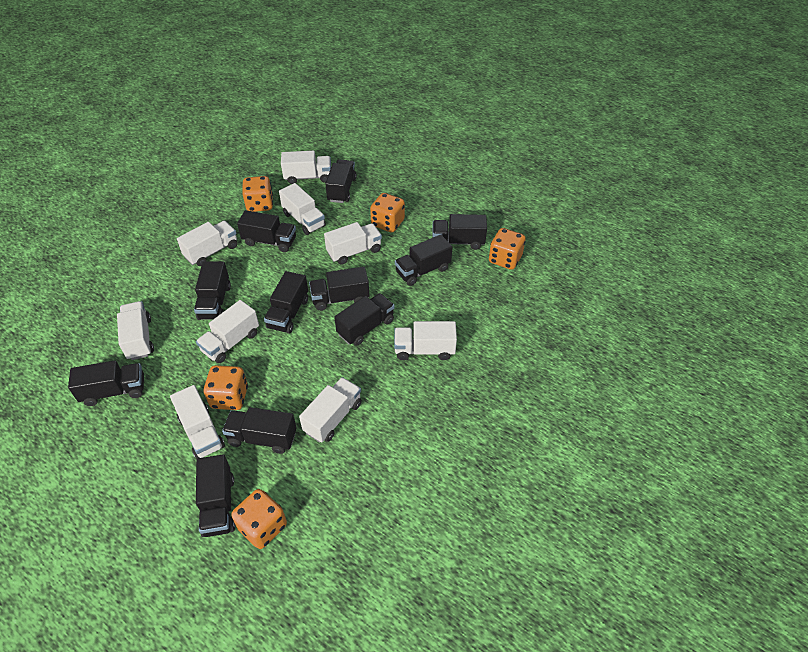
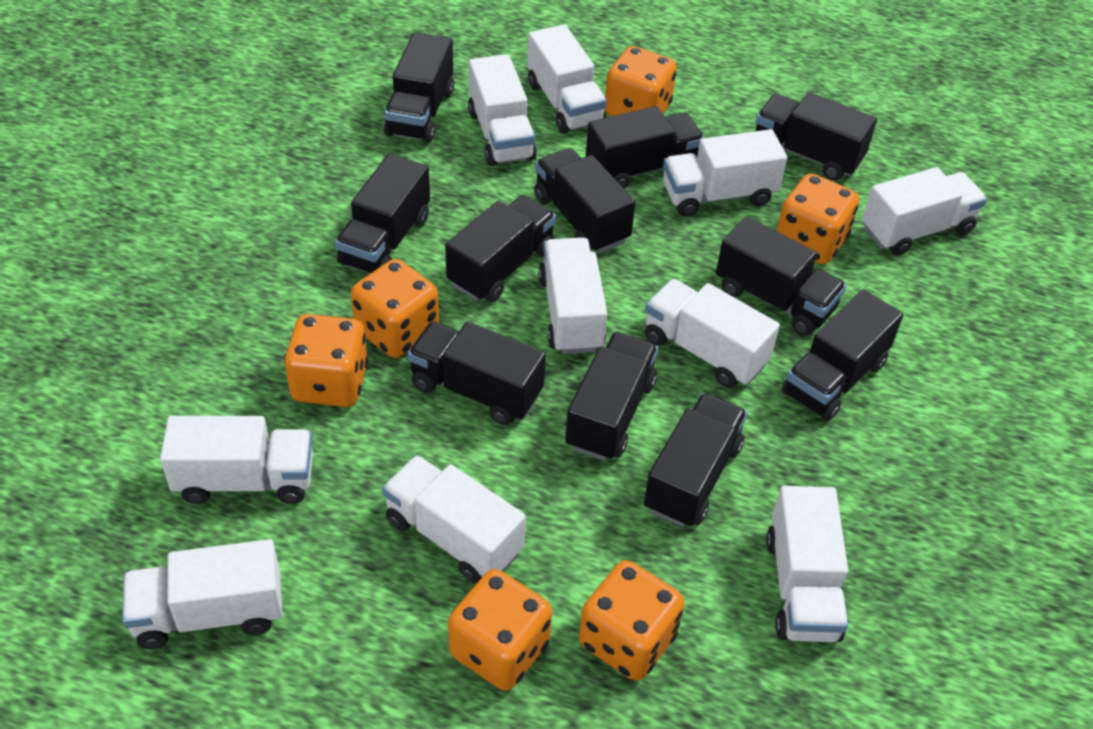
orange dice: 5 -> 6
white truck: 9 -> 10

